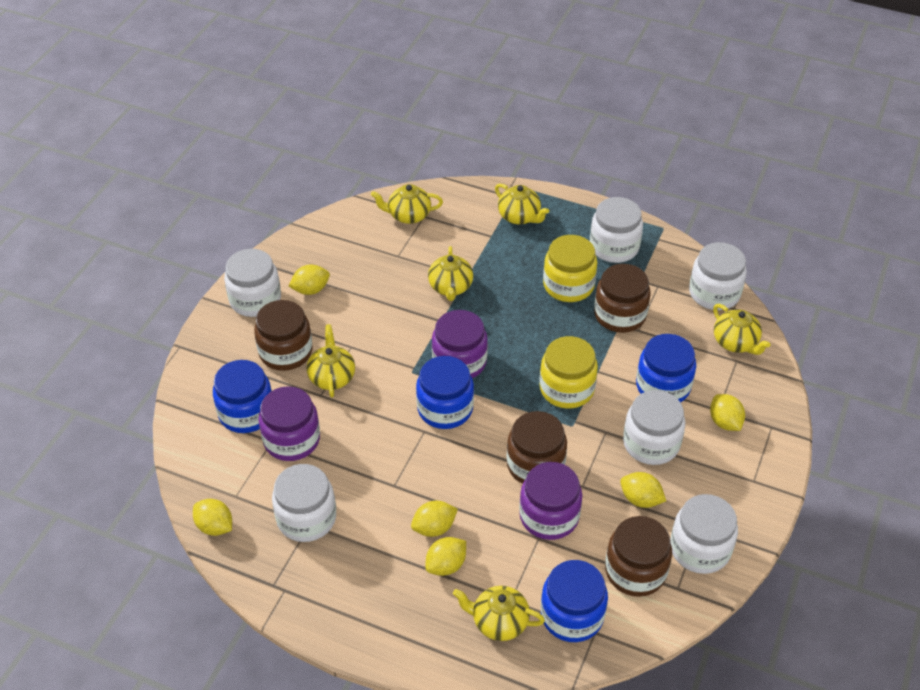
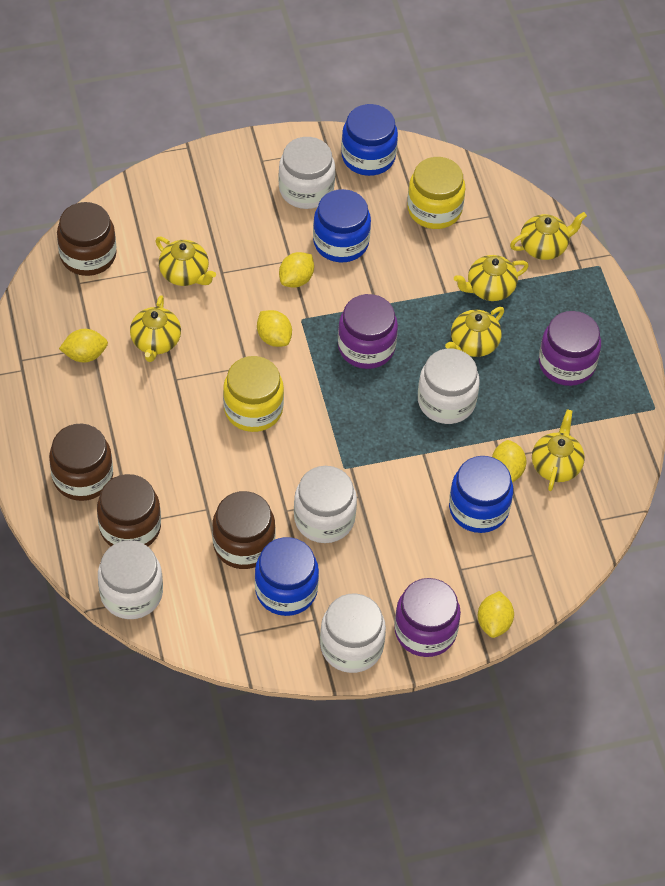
white jar: 6 -> 5
yellow lemon: 6 -> 5

